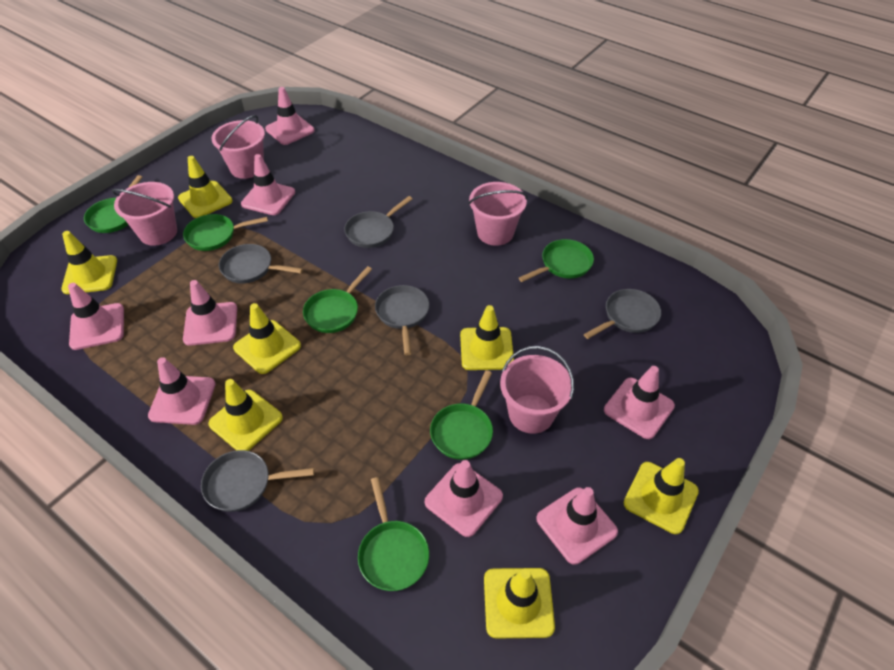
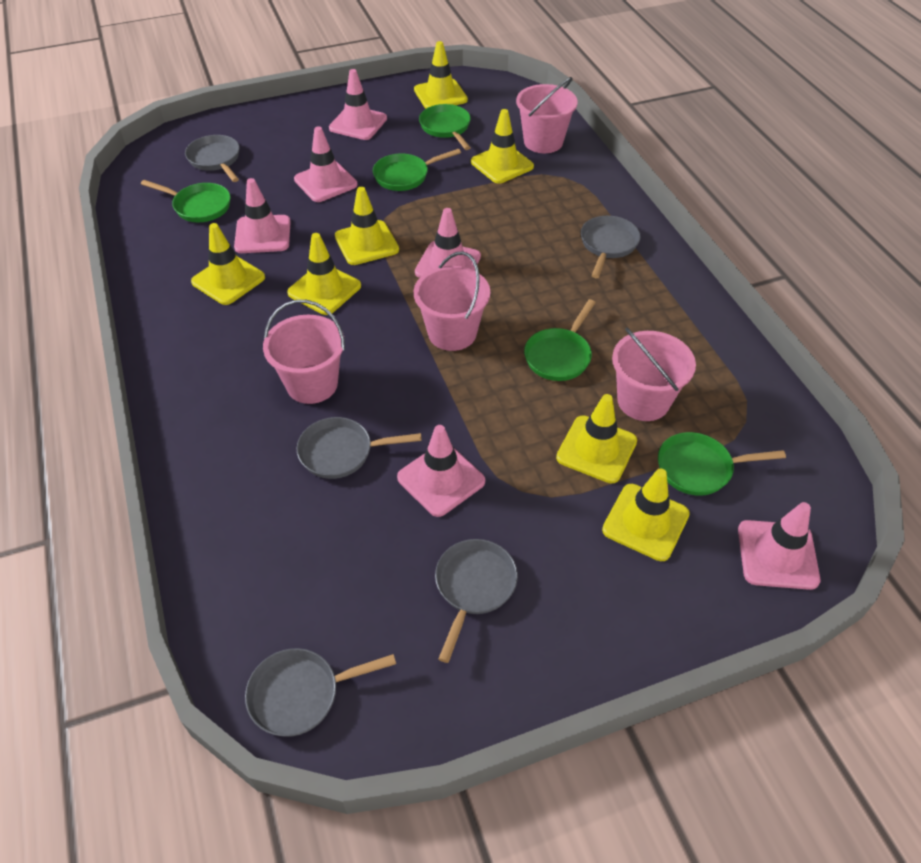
green pan: 6 -> 5
pink traffic cone: 8 -> 6

